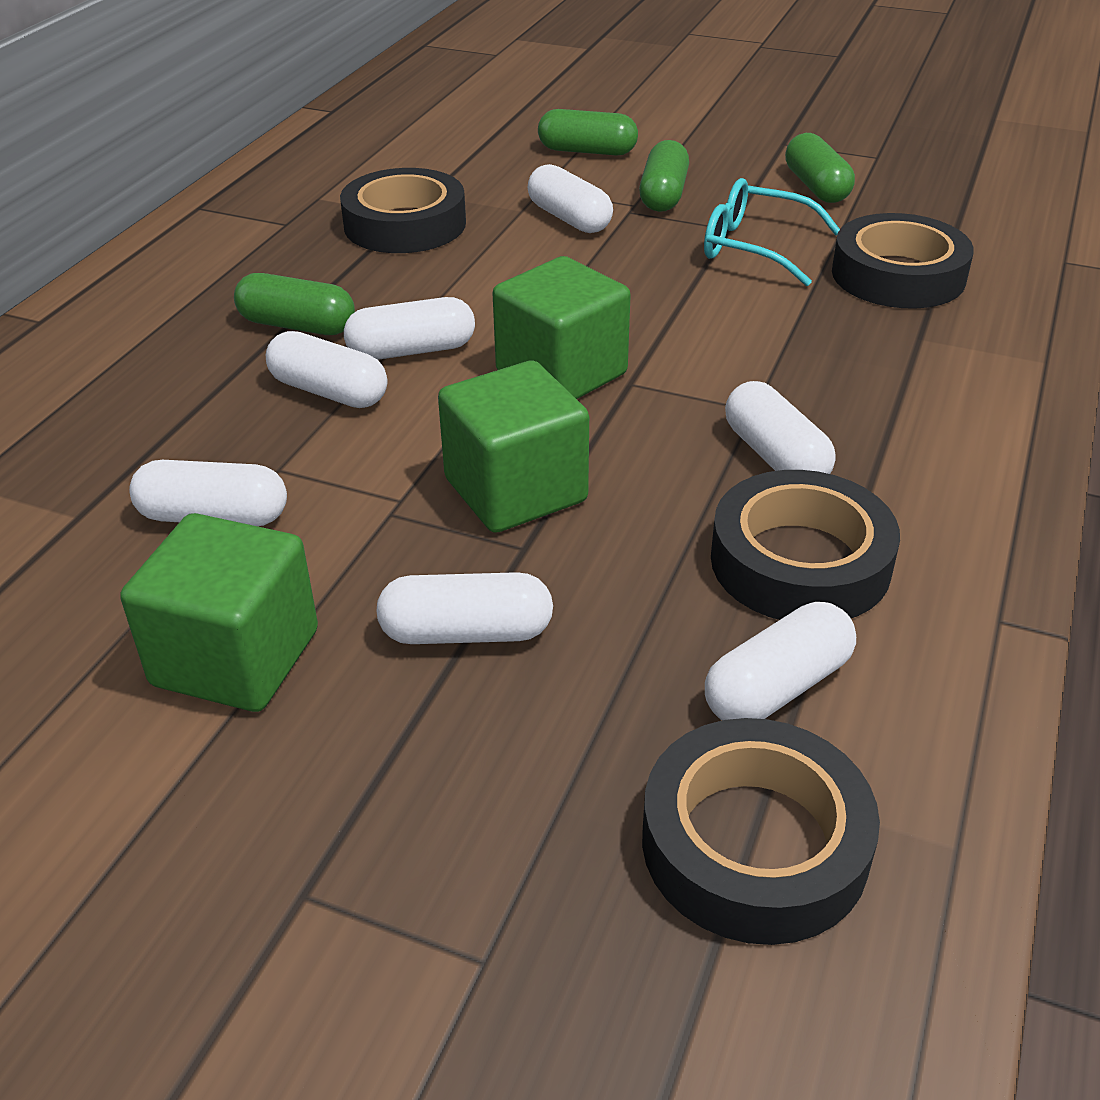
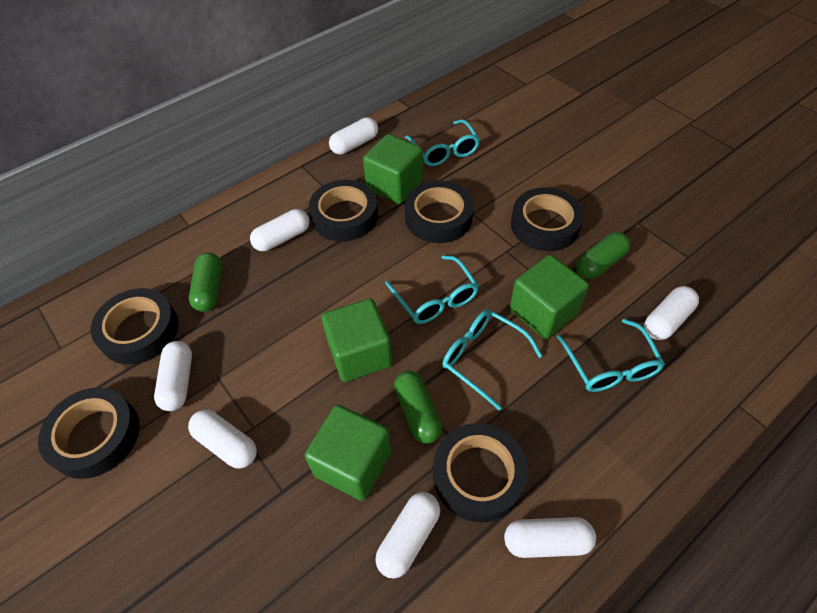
black tape: 4 -> 6
green capsule: 4 -> 3
green cube: 3 -> 4
turquoise glasses: 1 -> 4

